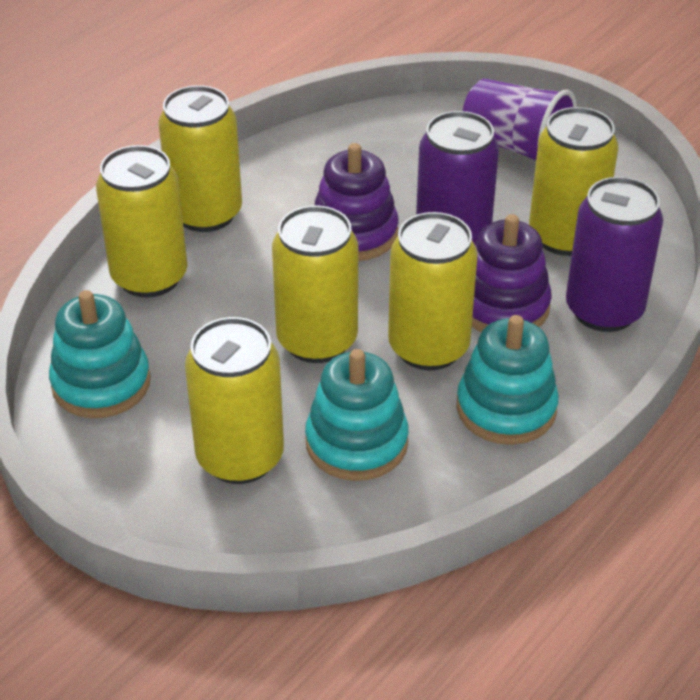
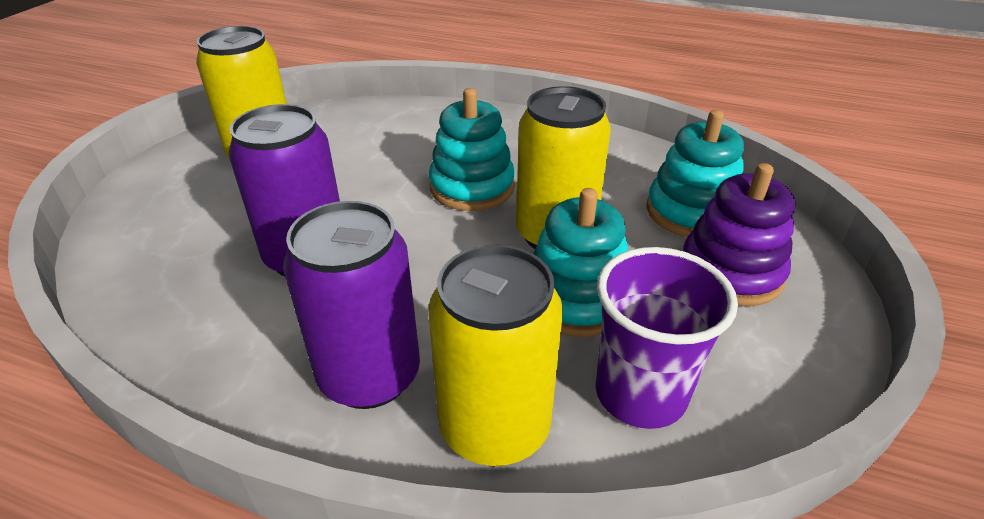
purple stacking toy: 2 -> 1
yellow can: 6 -> 3

